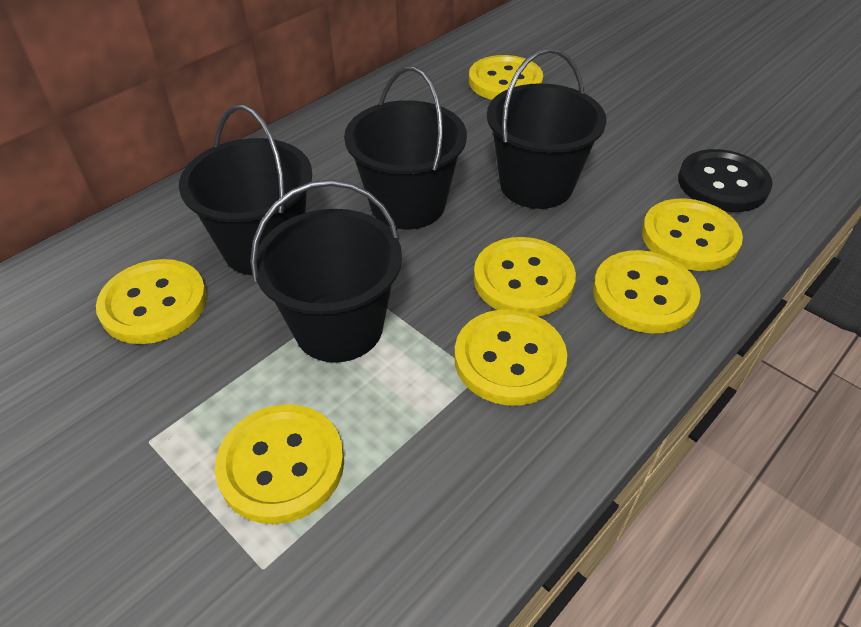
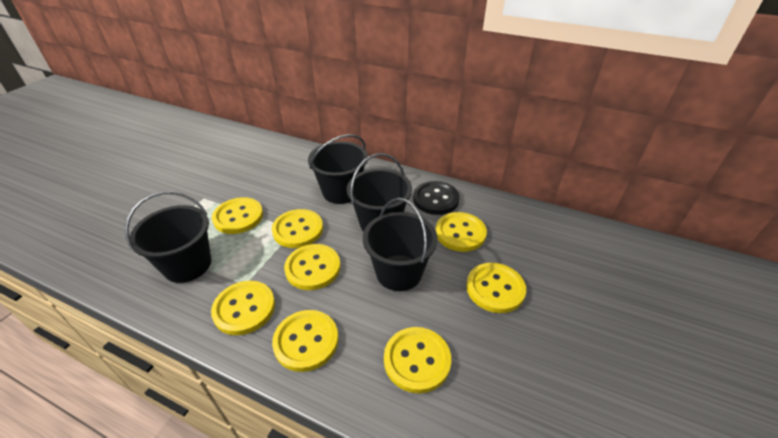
yellow button: 7 -> 8

